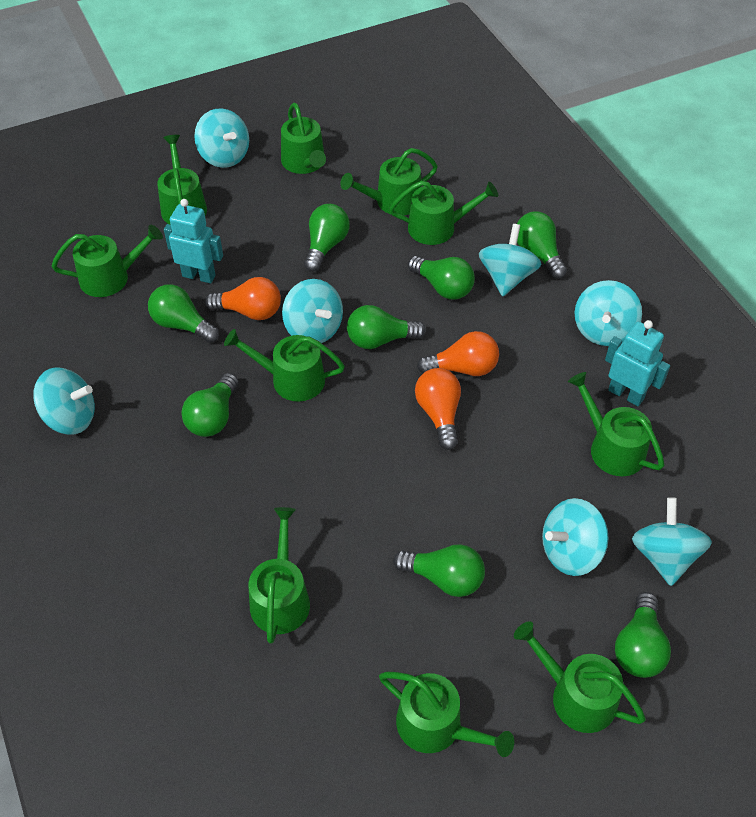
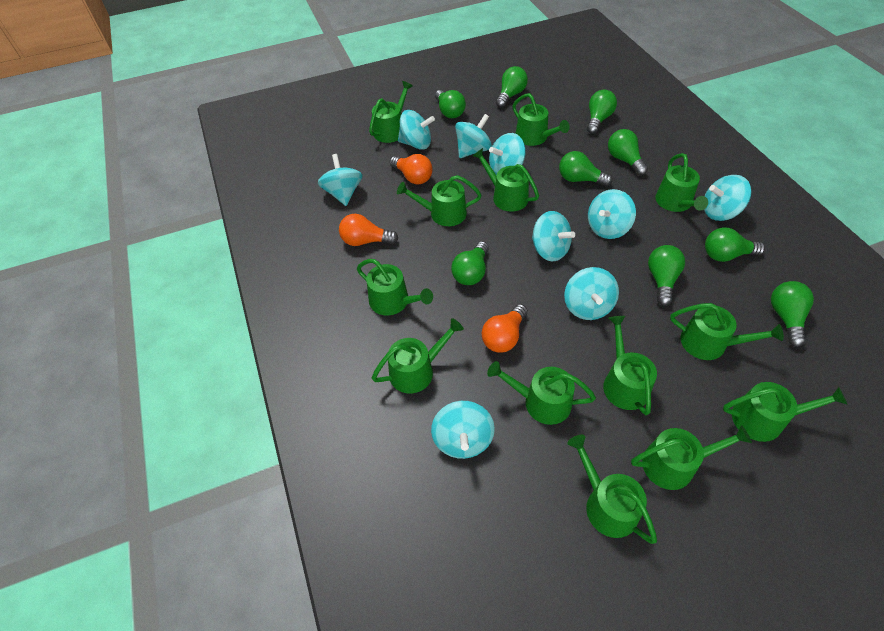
green light bulb: 8 -> 9
green watering can: 10 -> 13
turquoise robot: 2 -> 0
turquoise spinning top: 7 -> 9

